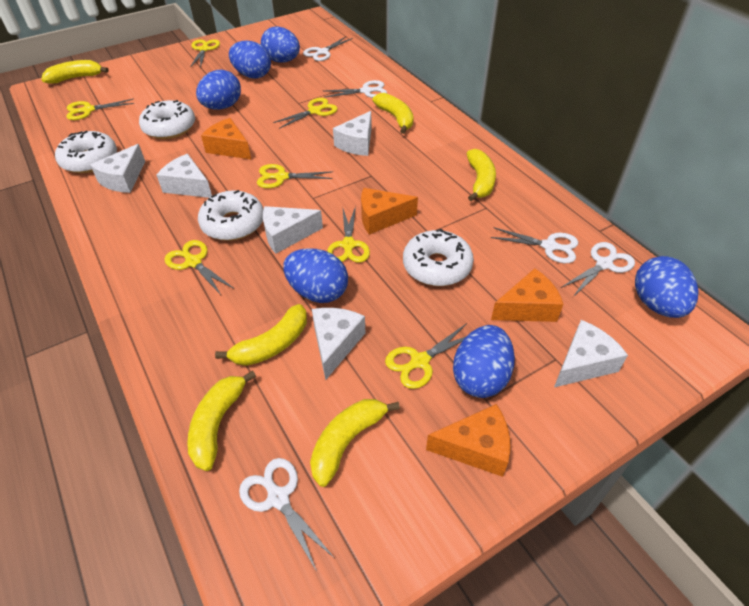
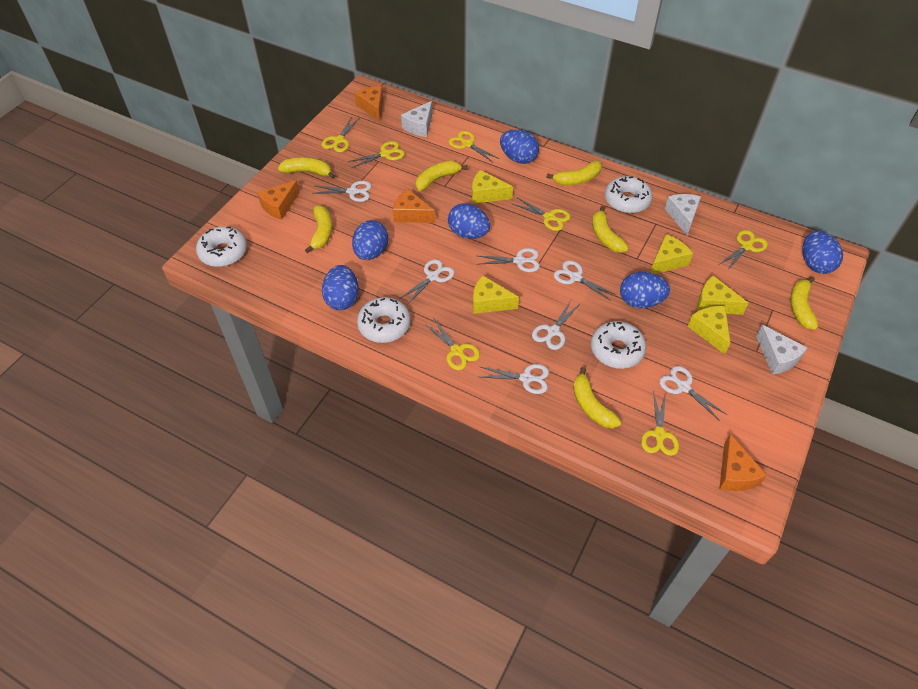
white cheese: 6 -> 3
white scissors: 5 -> 7
yellow banana: 6 -> 7
yellow cheese: 0 -> 5

